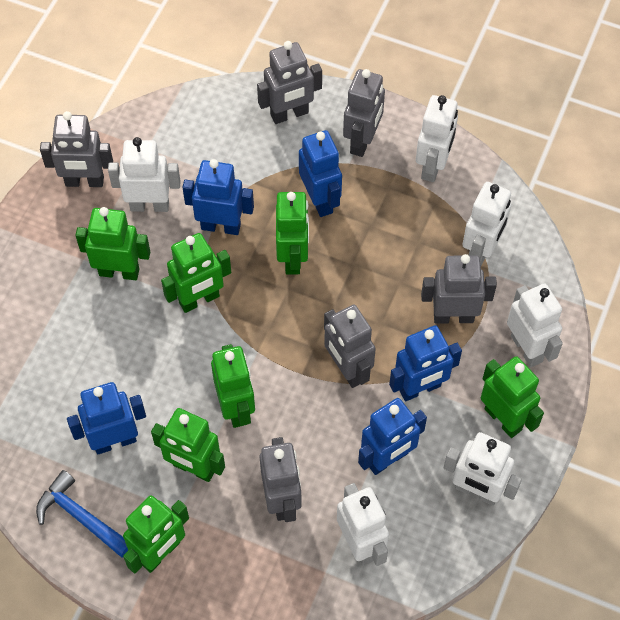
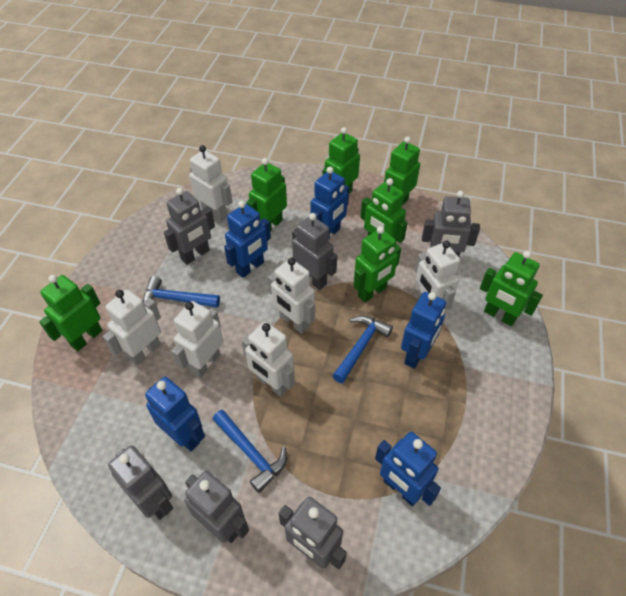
blue hammer: 1 -> 3

